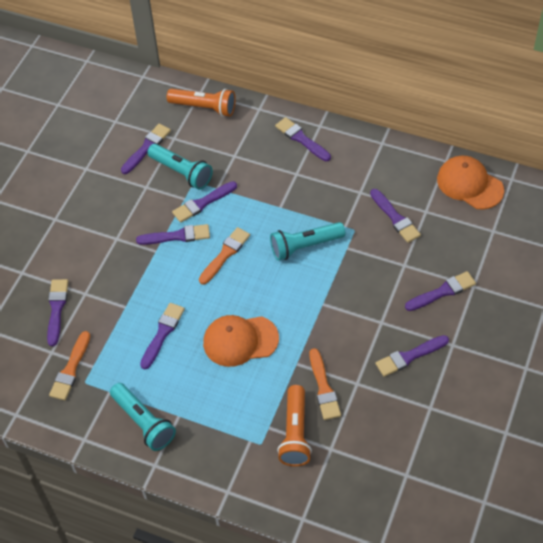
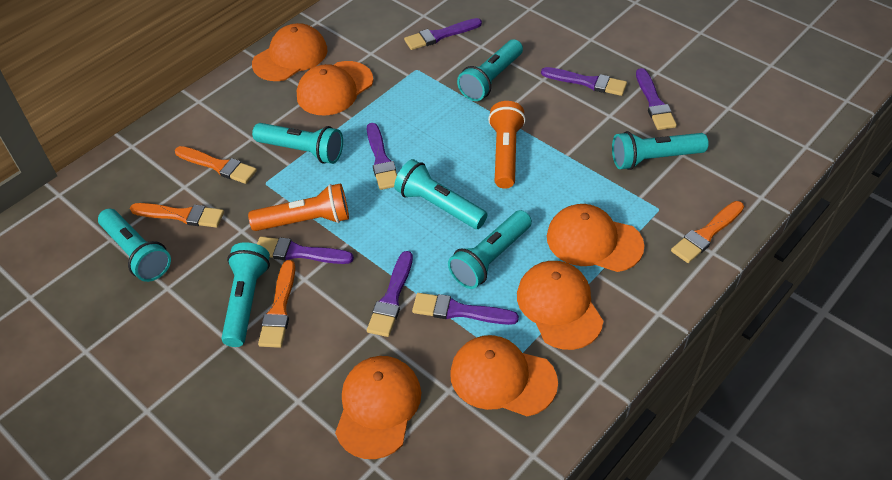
orange brush: 3 -> 4
orange cap: 2 -> 6
purple brush: 9 -> 7
turquoise flashlight: 3 -> 7

